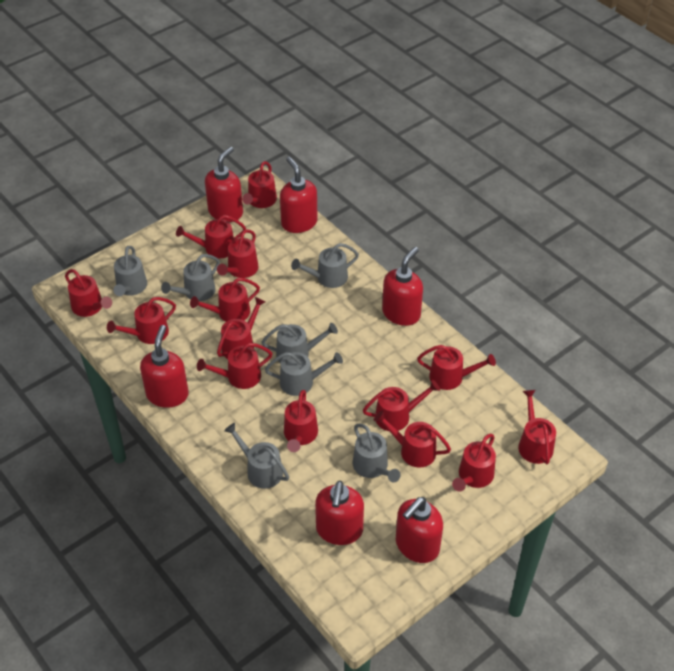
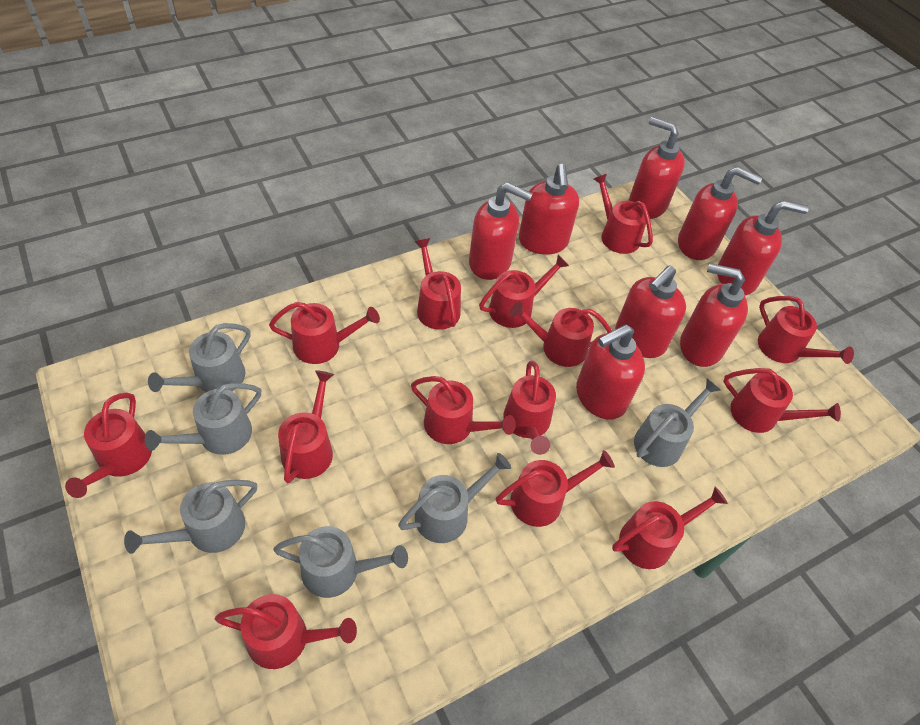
grey watering can: 7 -> 6
red soap dispenser: 6 -> 8

